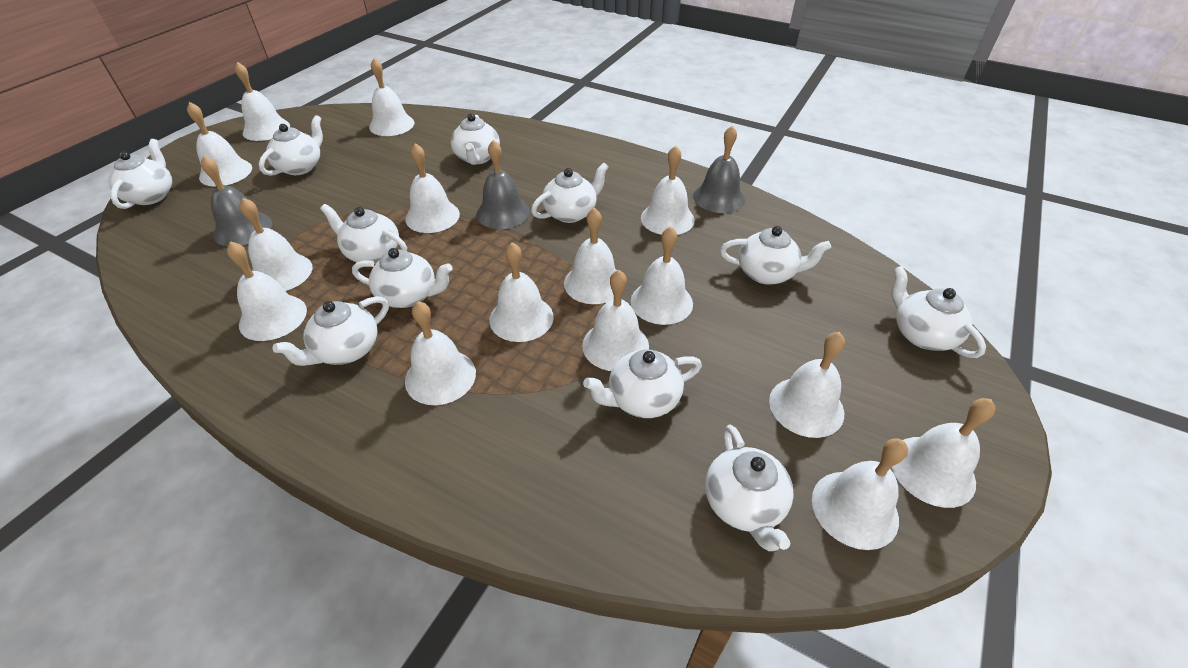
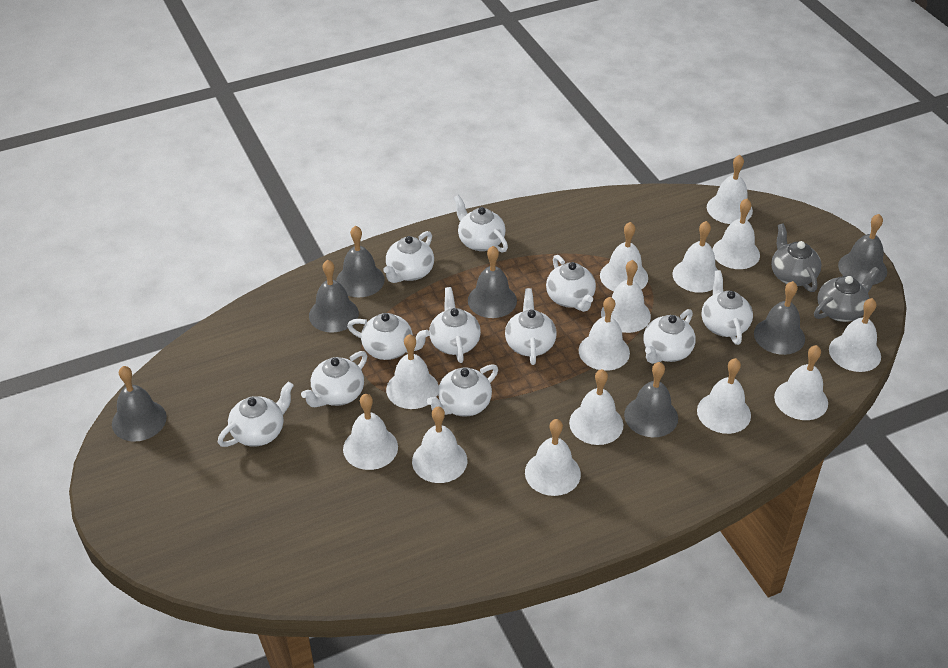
grey bell: 3 -> 7
grey teapot: 0 -> 2
white bell: 15 -> 14

